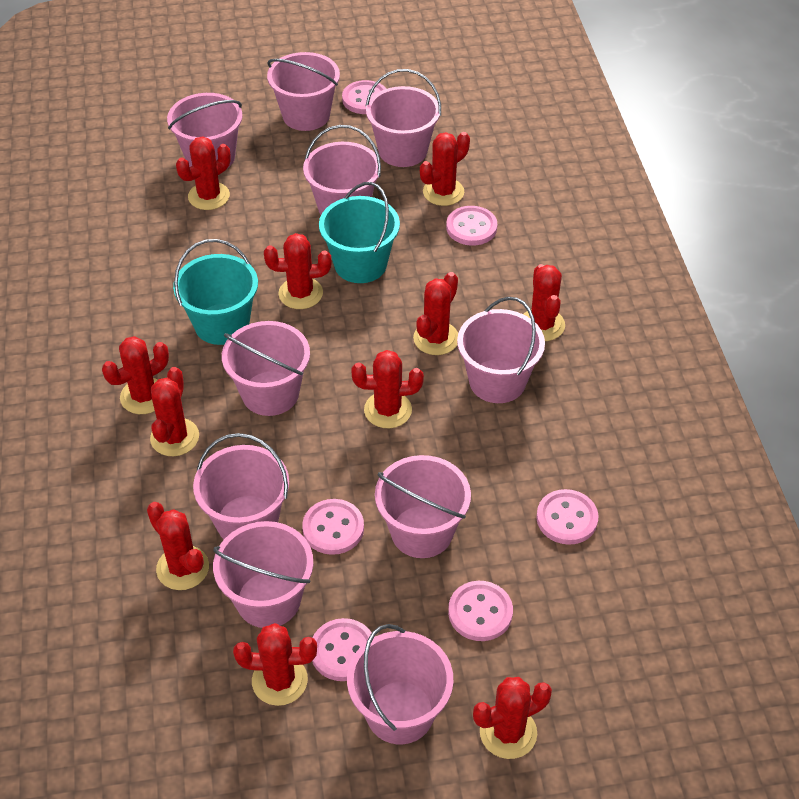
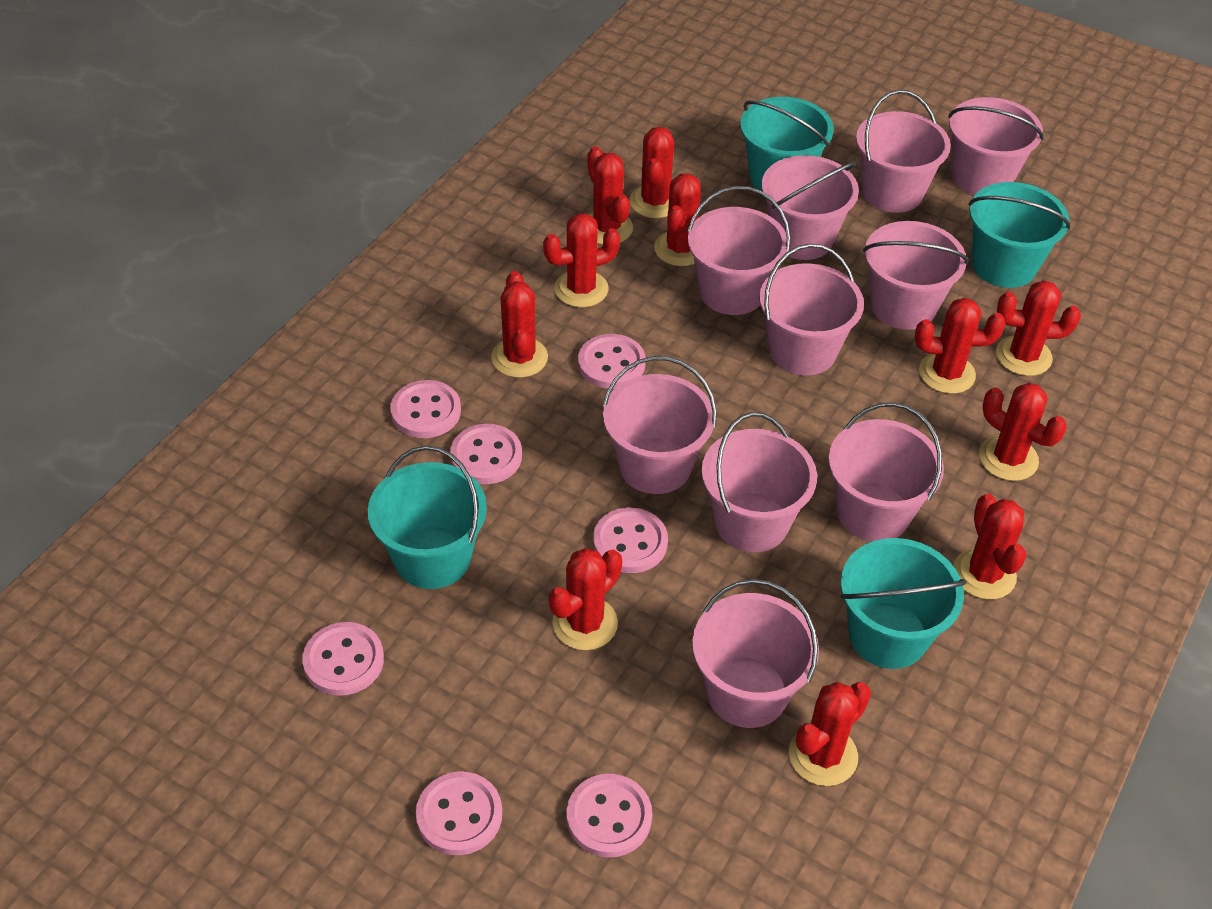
pink button: 6 -> 7
turquoise bucket: 2 -> 4

